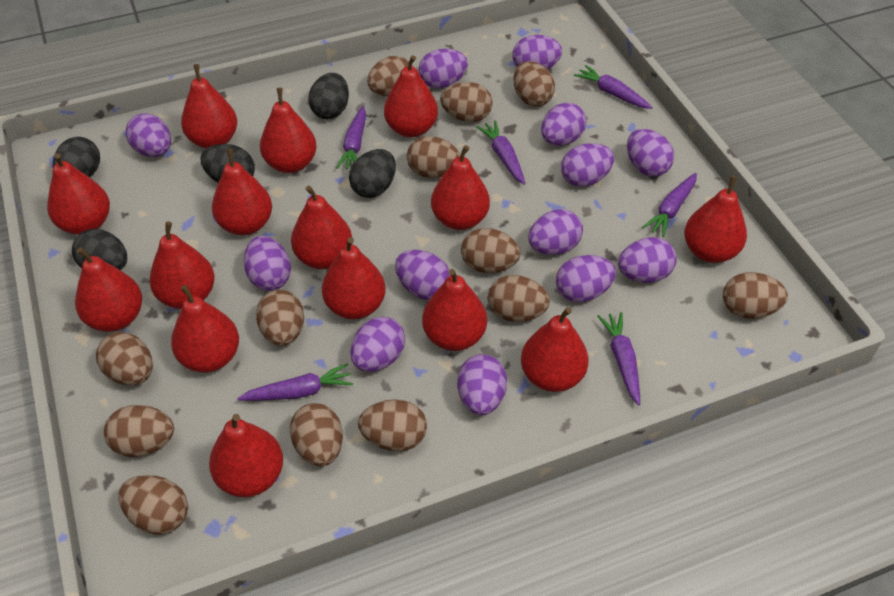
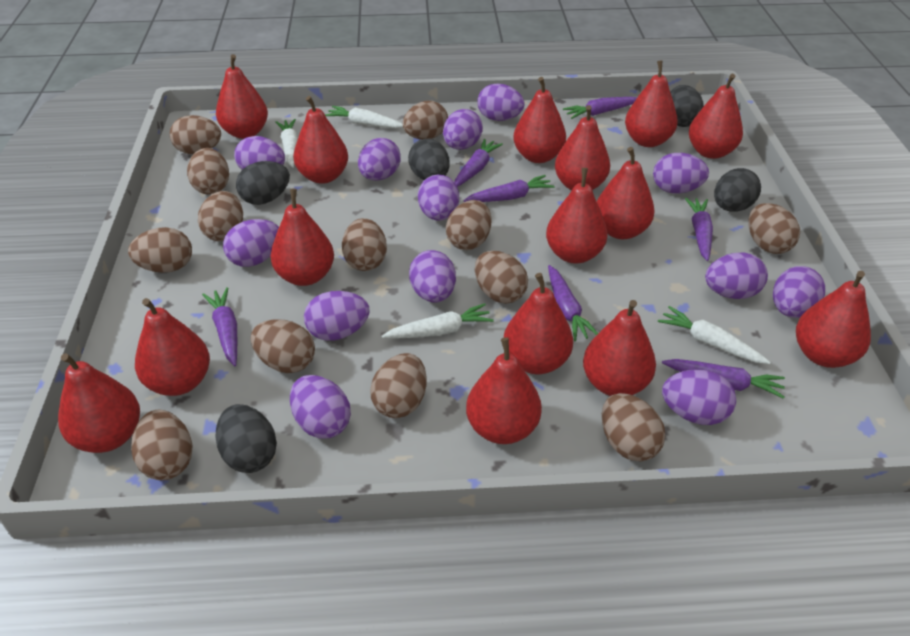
purple carrot: 6 -> 7
white carrot: 0 -> 4

